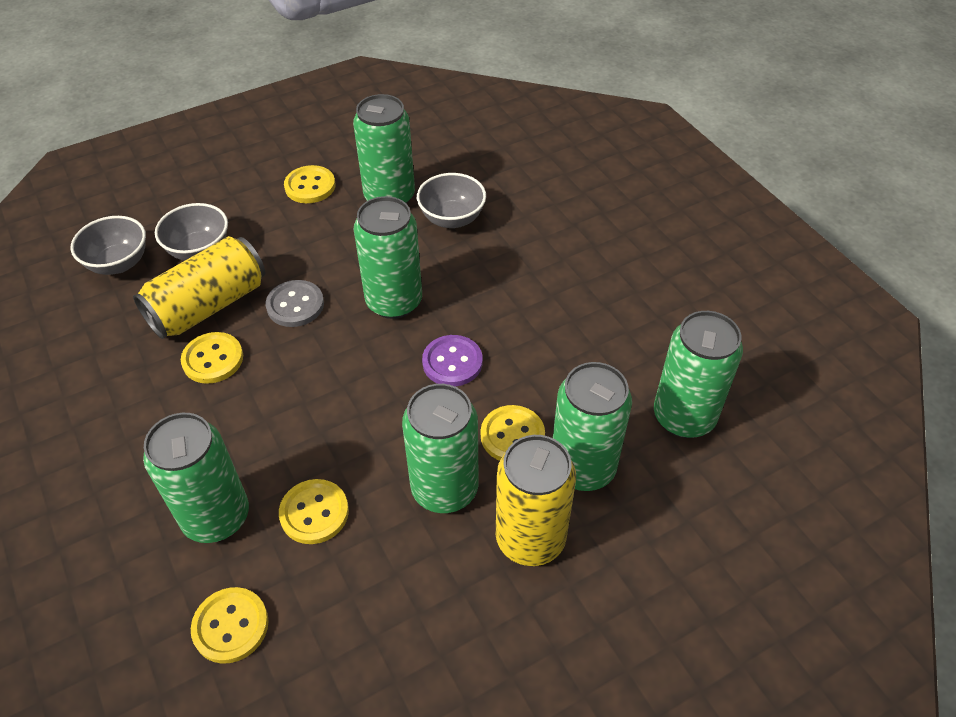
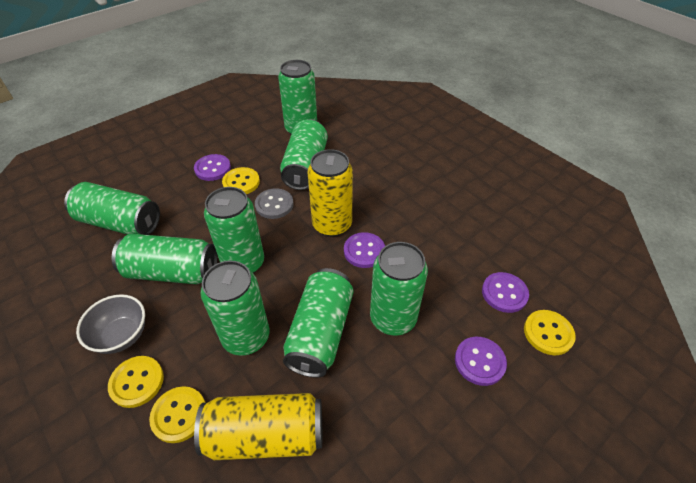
green can: 6 -> 8
grey bowl: 3 -> 1
purple button: 1 -> 4
yellow button: 5 -> 4

